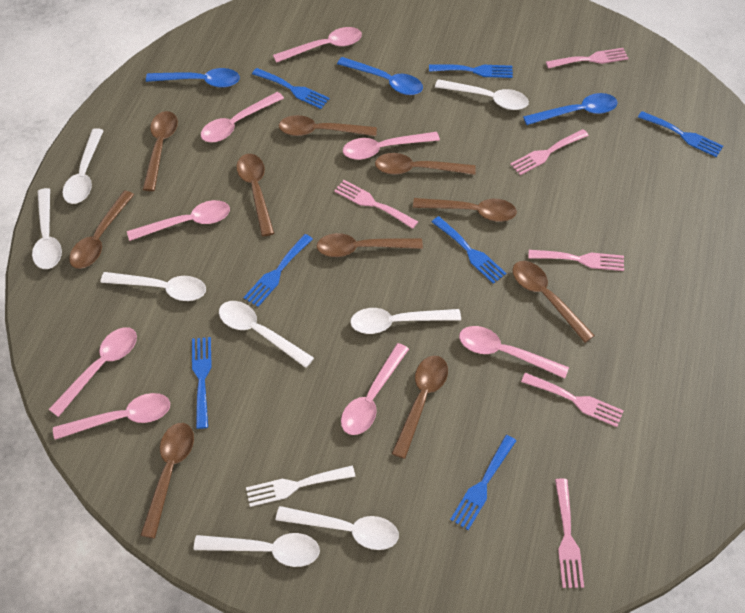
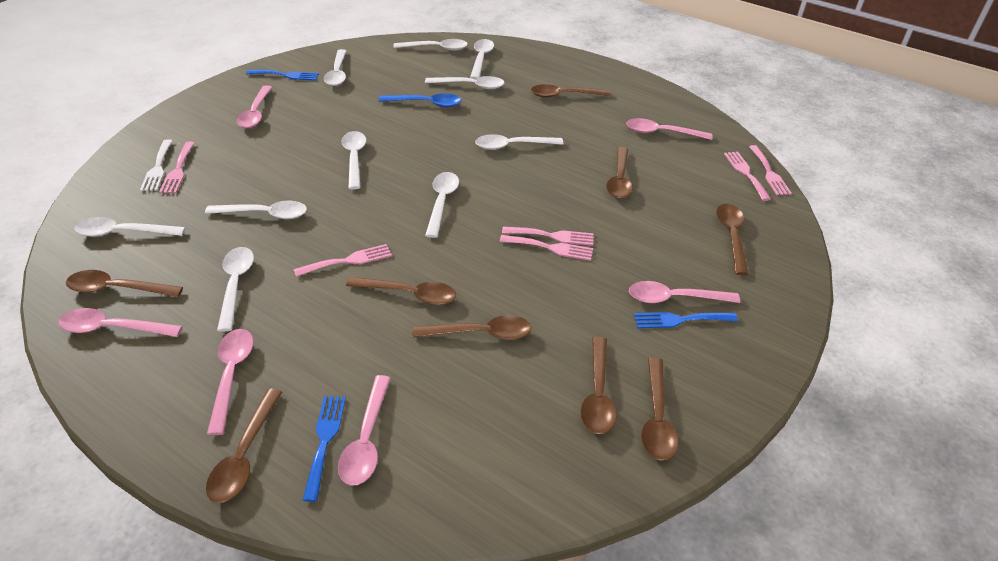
blue fork: 7 -> 3
blue spoon: 3 -> 1
brown spoon: 10 -> 9
pink spoon: 8 -> 6
white spoon: 8 -> 10

